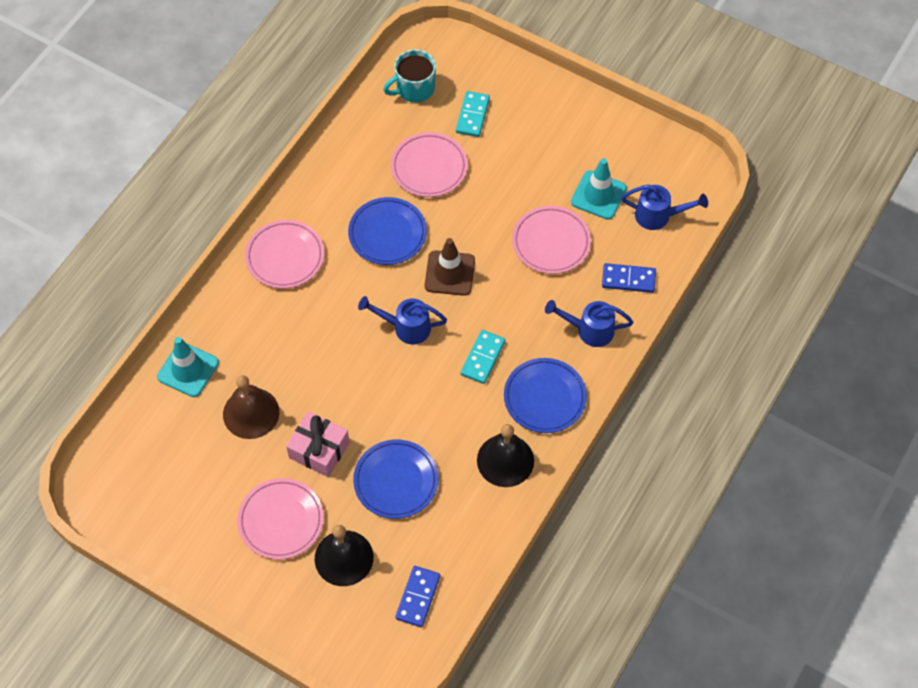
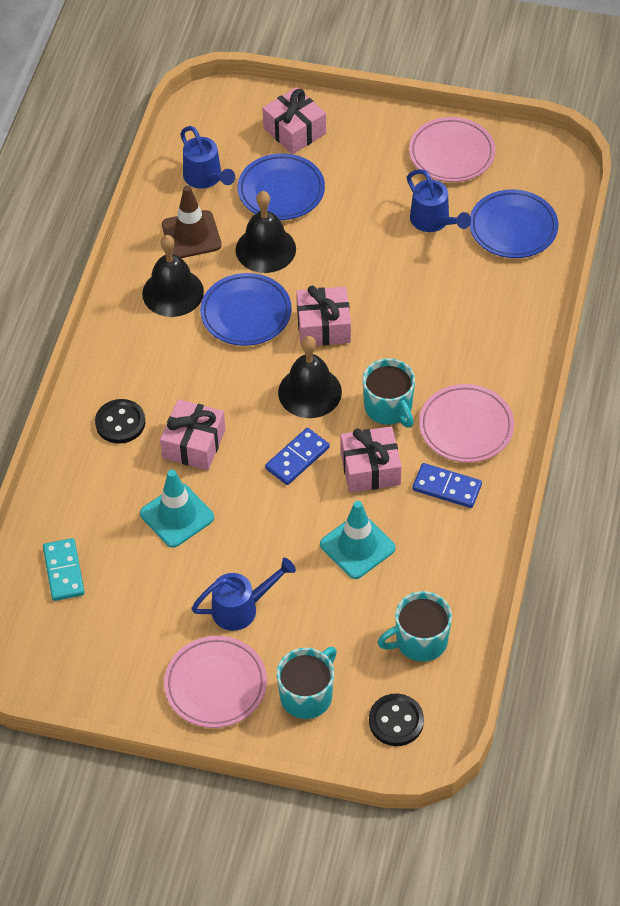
black bell: 2 -> 3
black button: 0 -> 2
brown bell: 1 -> 0
pink gift: 1 -> 4
pink plate: 4 -> 3
turquoise domino: 2 -> 1
turquoise mug: 1 -> 3

